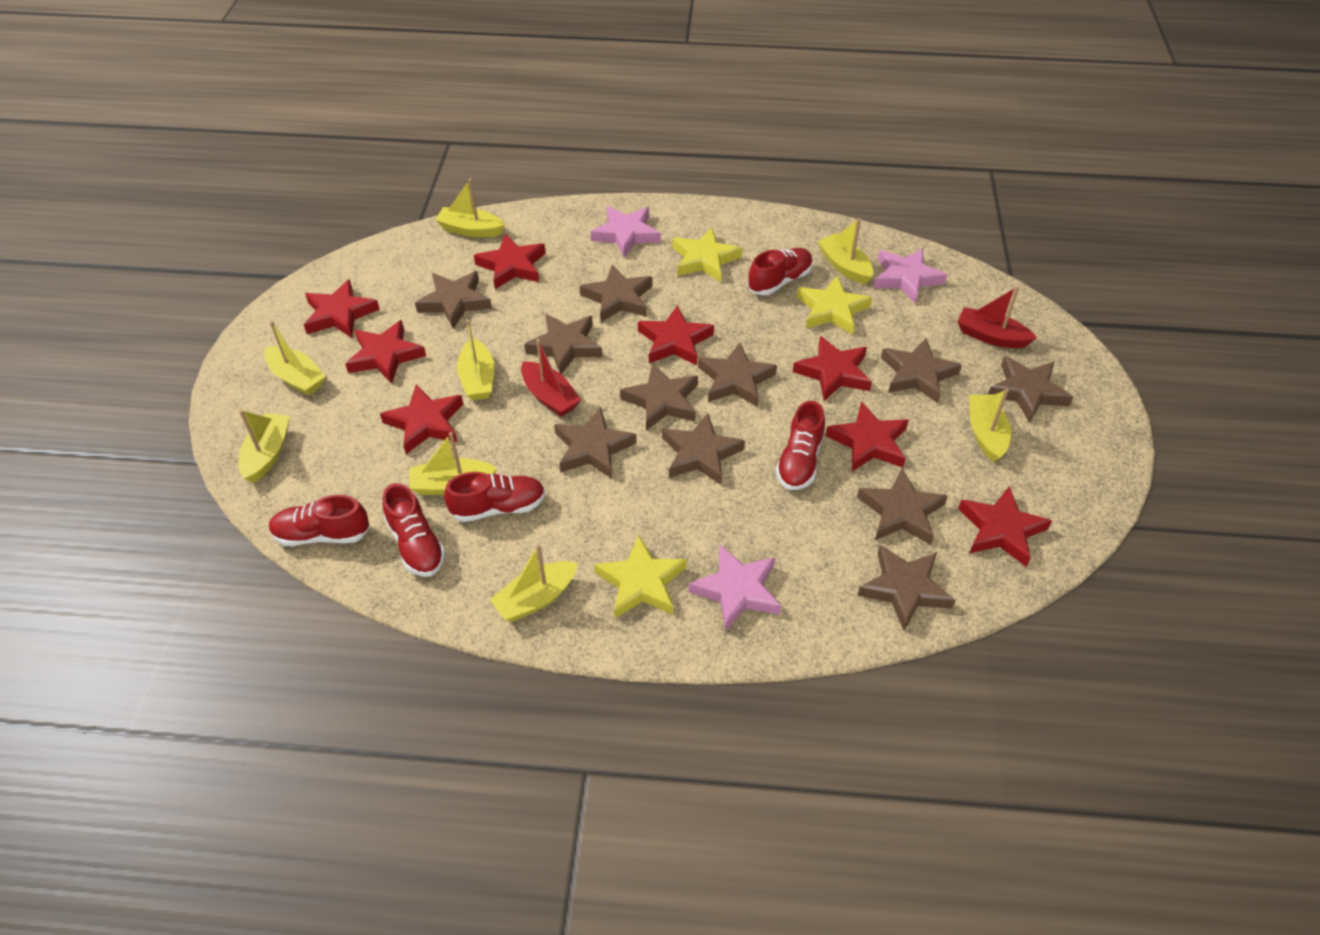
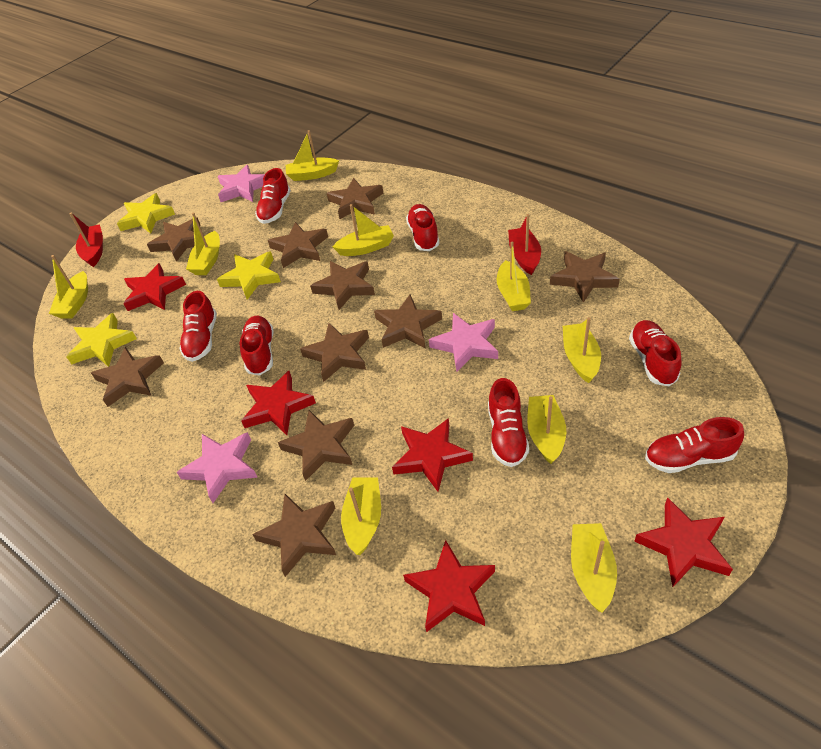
brown star: 11 -> 10
red shoe: 5 -> 7
red star: 8 -> 5
yellow boat: 8 -> 9

